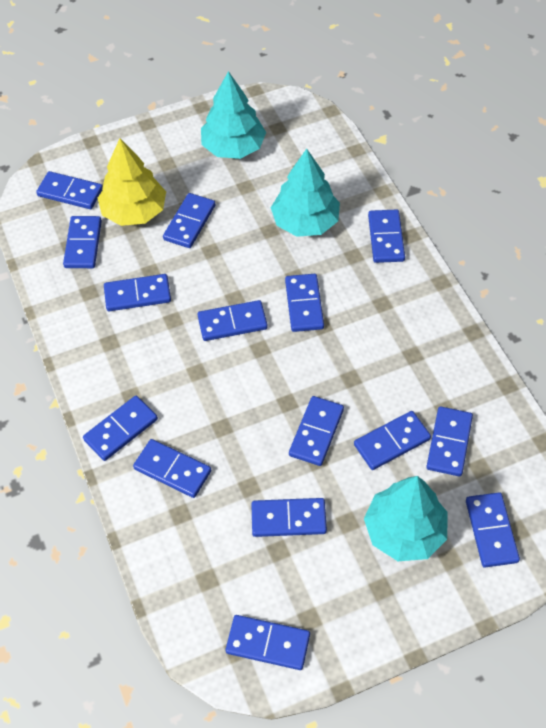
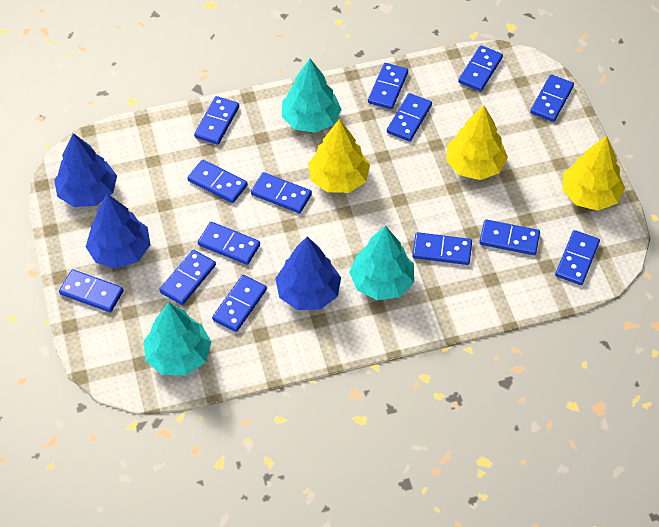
blue domino: 15 -> 14
blue tree: 0 -> 3
yellow tree: 1 -> 3

